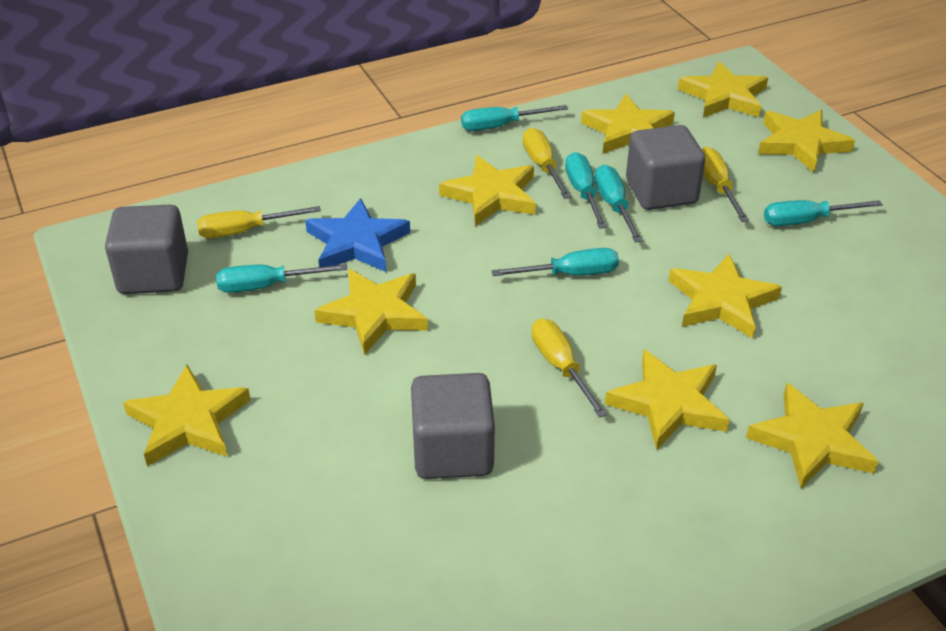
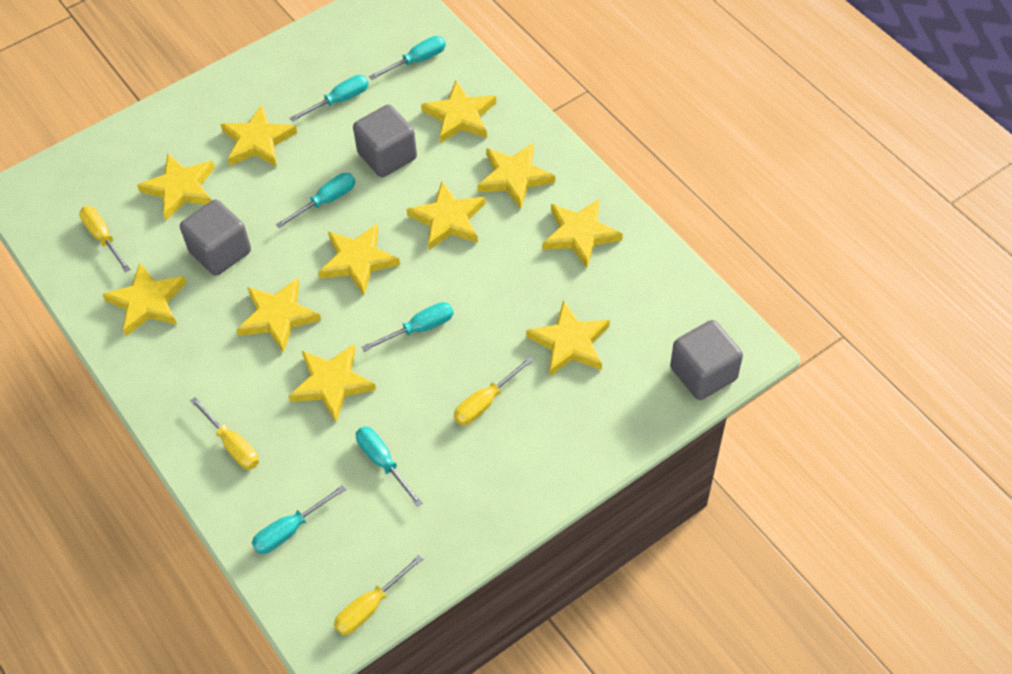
blue star: 1 -> 0
yellow star: 9 -> 11

